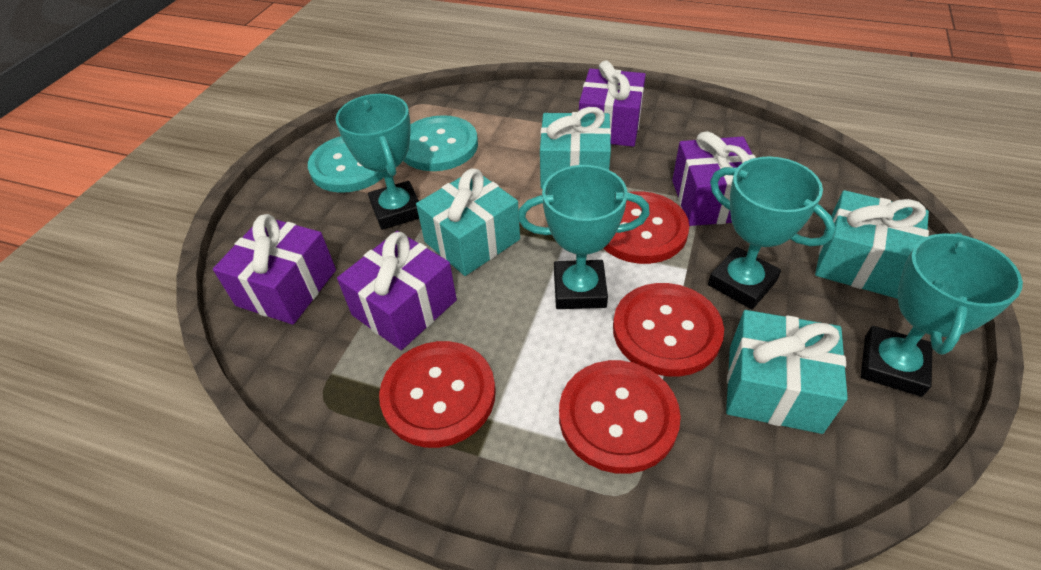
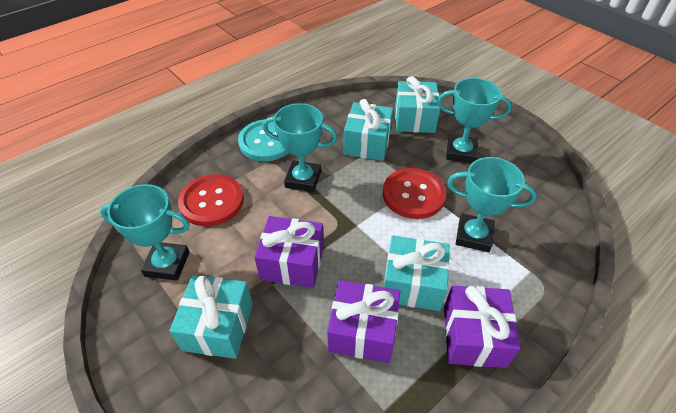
purple gift: 4 -> 3
red button: 4 -> 2
turquoise button: 2 -> 1

